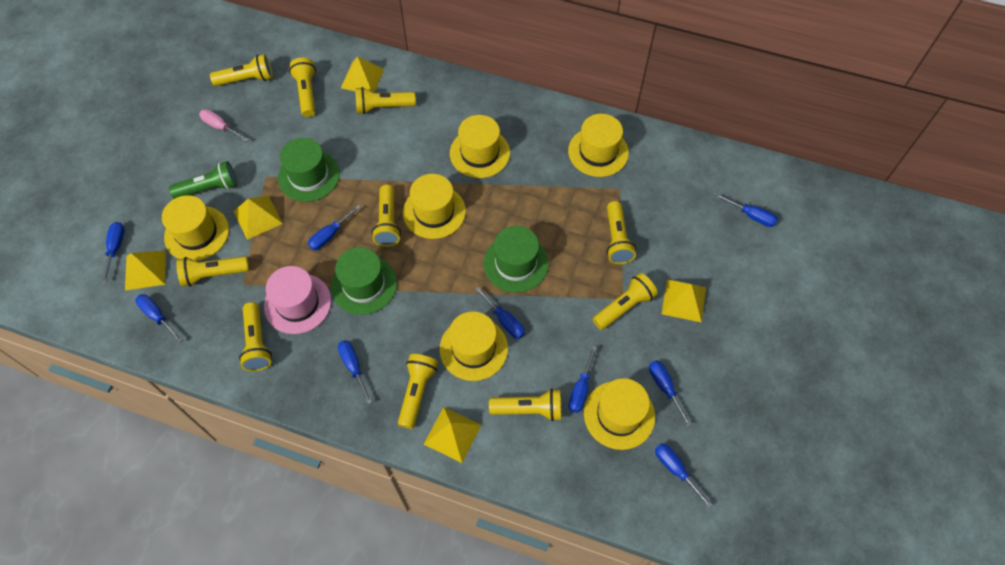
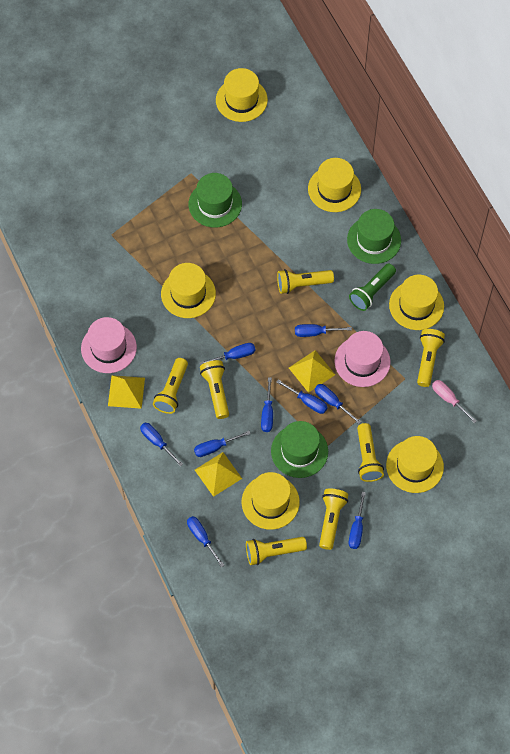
pink hat: 1 -> 2
yellow flashlight: 10 -> 7
yellow pyramid: 5 -> 3

